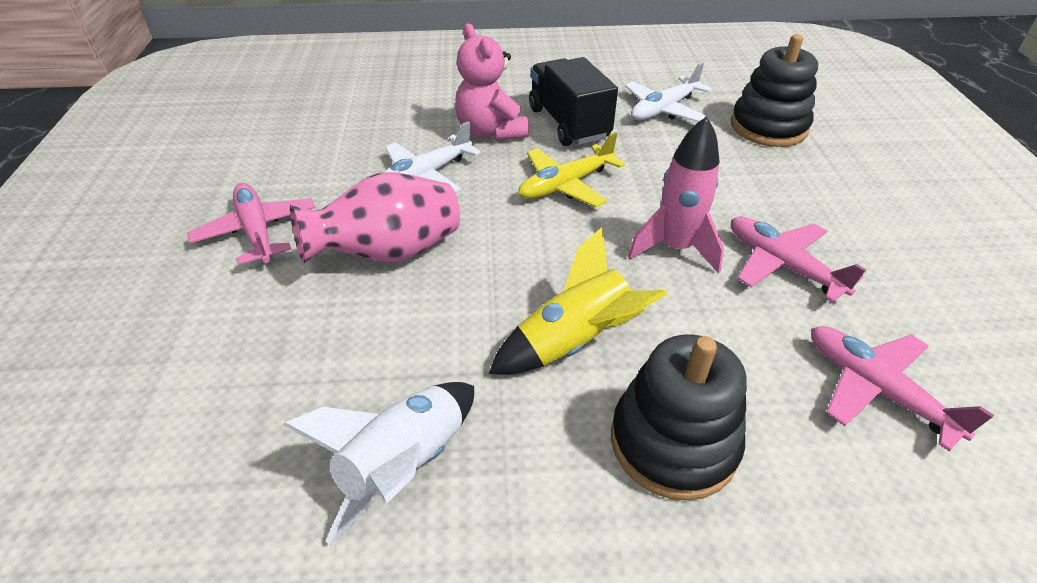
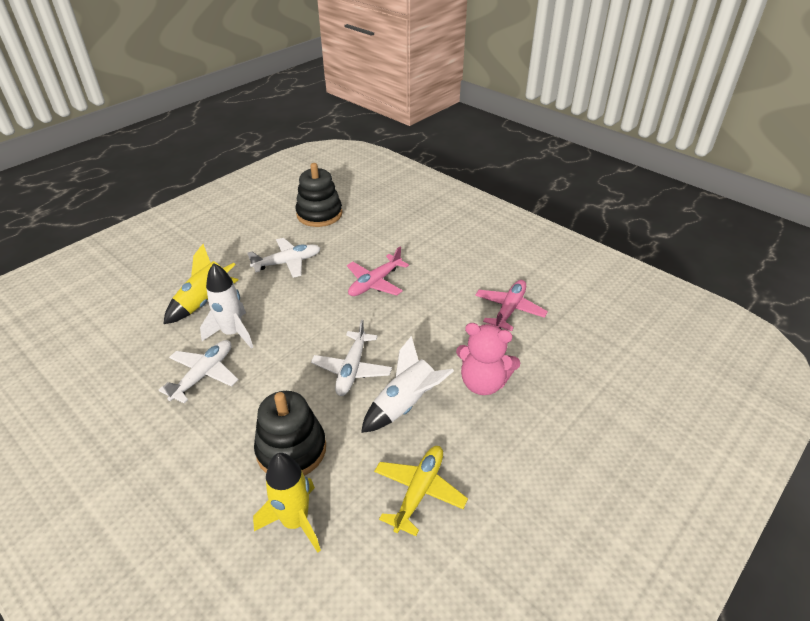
black truck: 1 -> 0
pink plane: 3 -> 2
pink rocket: 1 -> 0
pink vase: 1 -> 0
white plane: 2 -> 3
white rocket: 1 -> 2
yellow rocket: 1 -> 2

